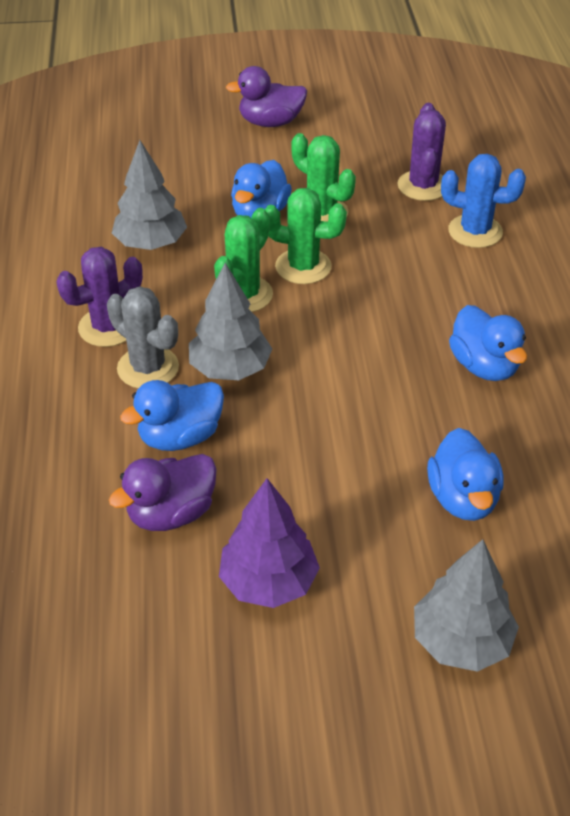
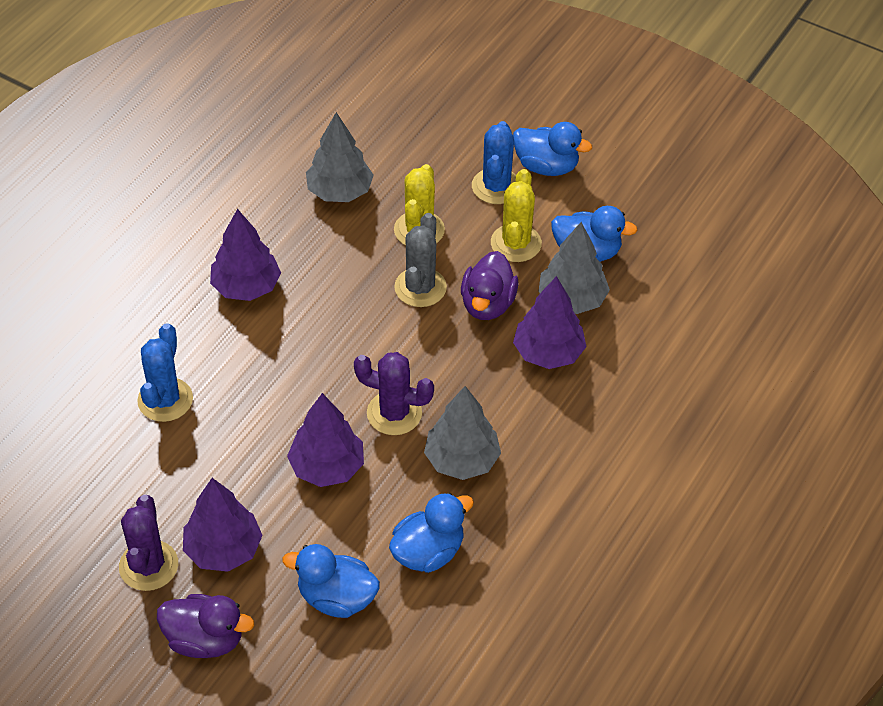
blue cactus: 1 -> 2
green cactus: 3 -> 0
purple tree: 1 -> 4
yellow cactus: 0 -> 2

